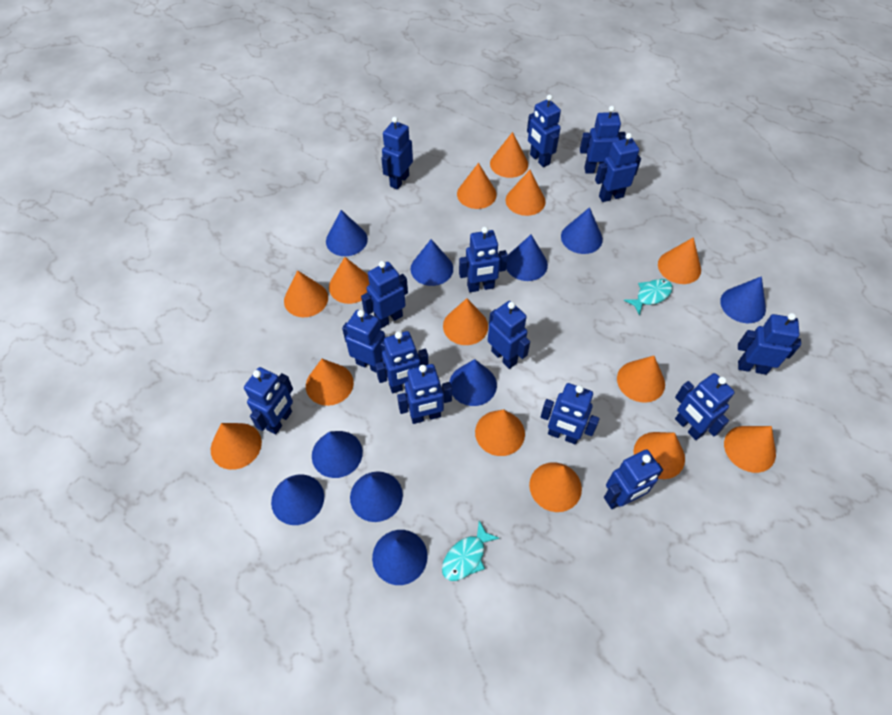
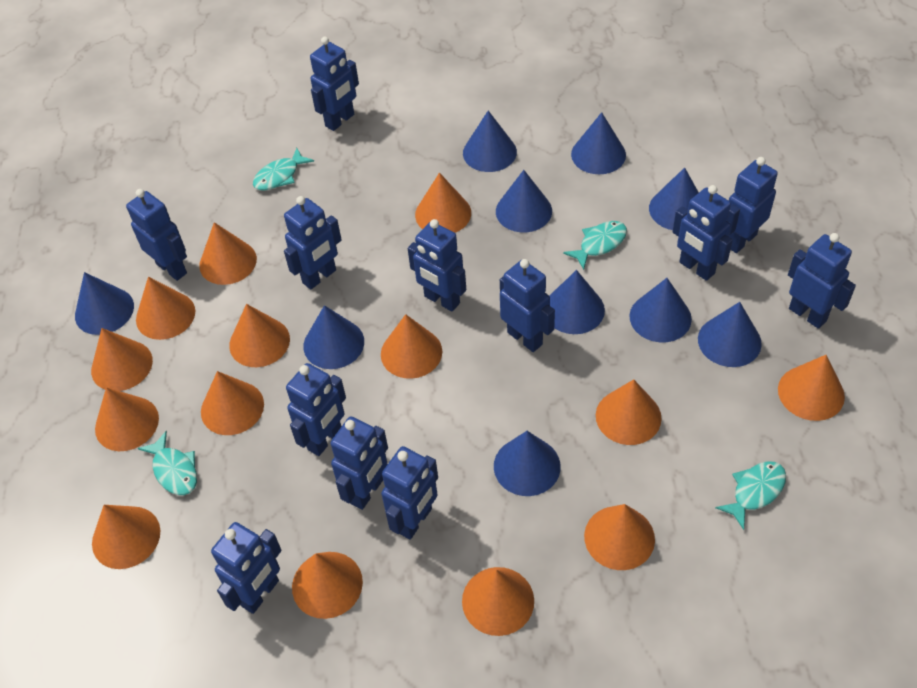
blue robot: 15 -> 12
turquoise fish: 2 -> 4

